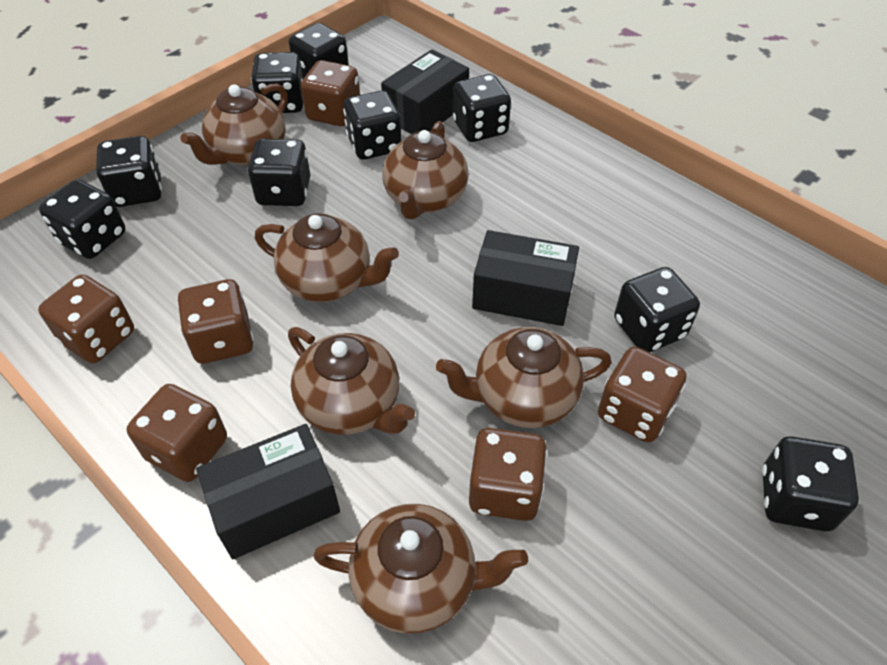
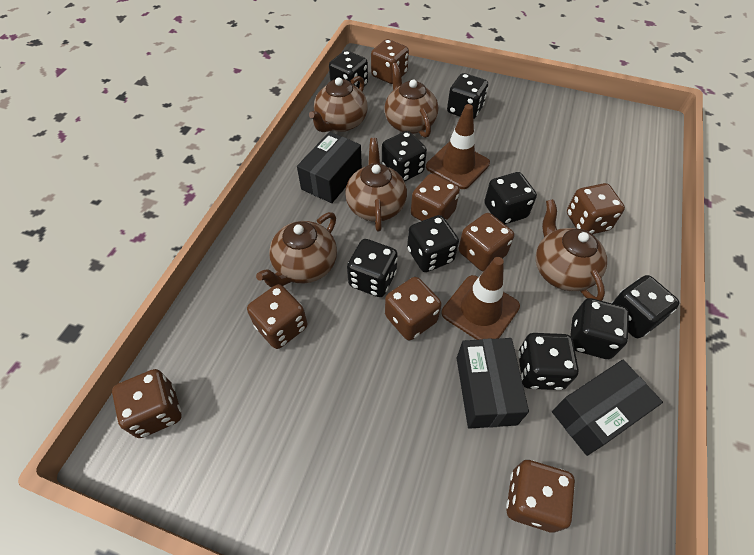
brown dice: 6 -> 8
brown teapot: 6 -> 5
brown traffic cone: 0 -> 2

